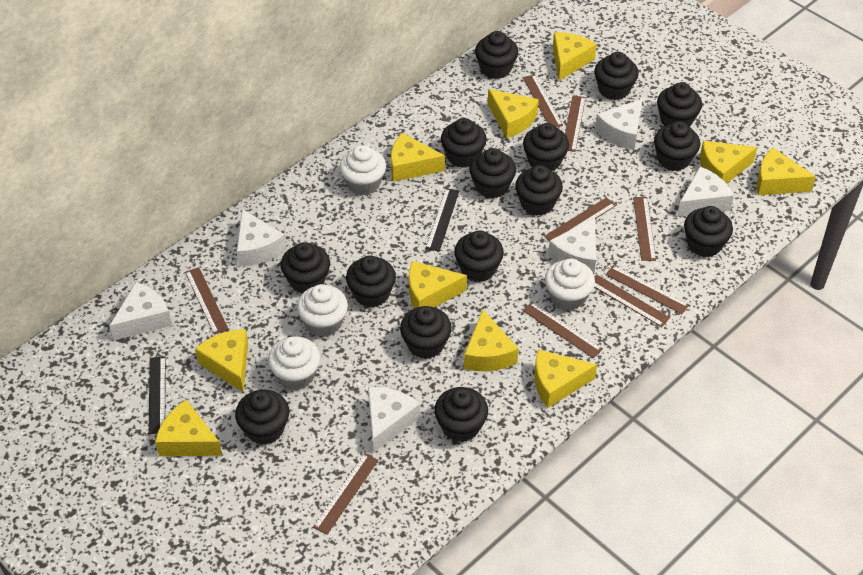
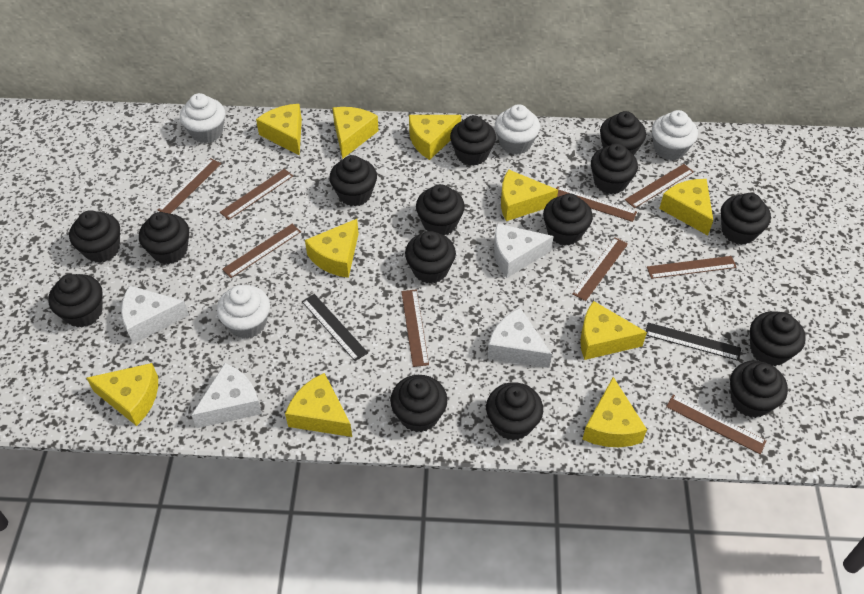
white cheese: 6 -> 4

